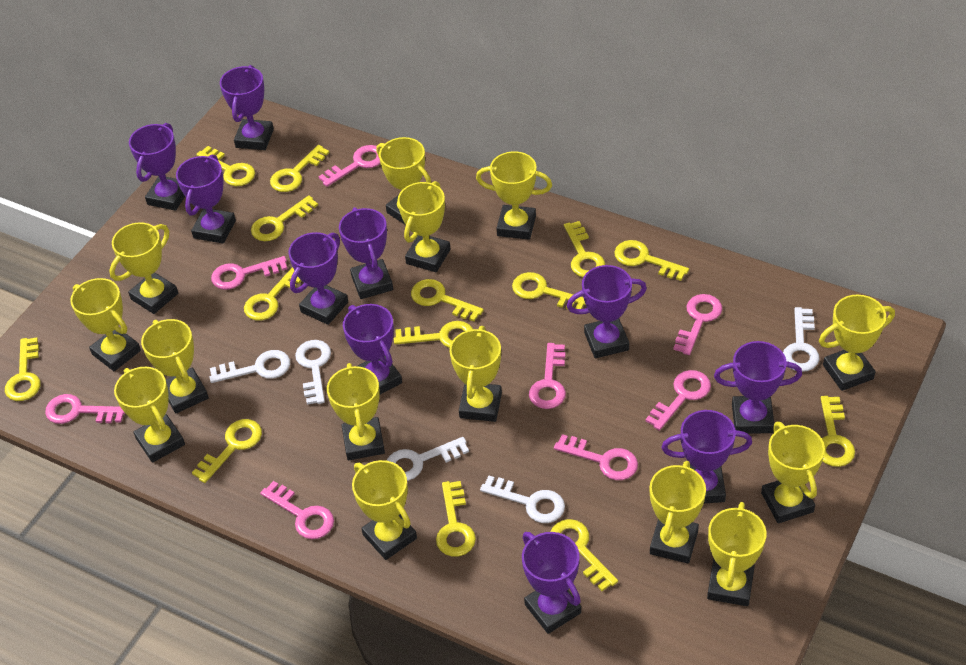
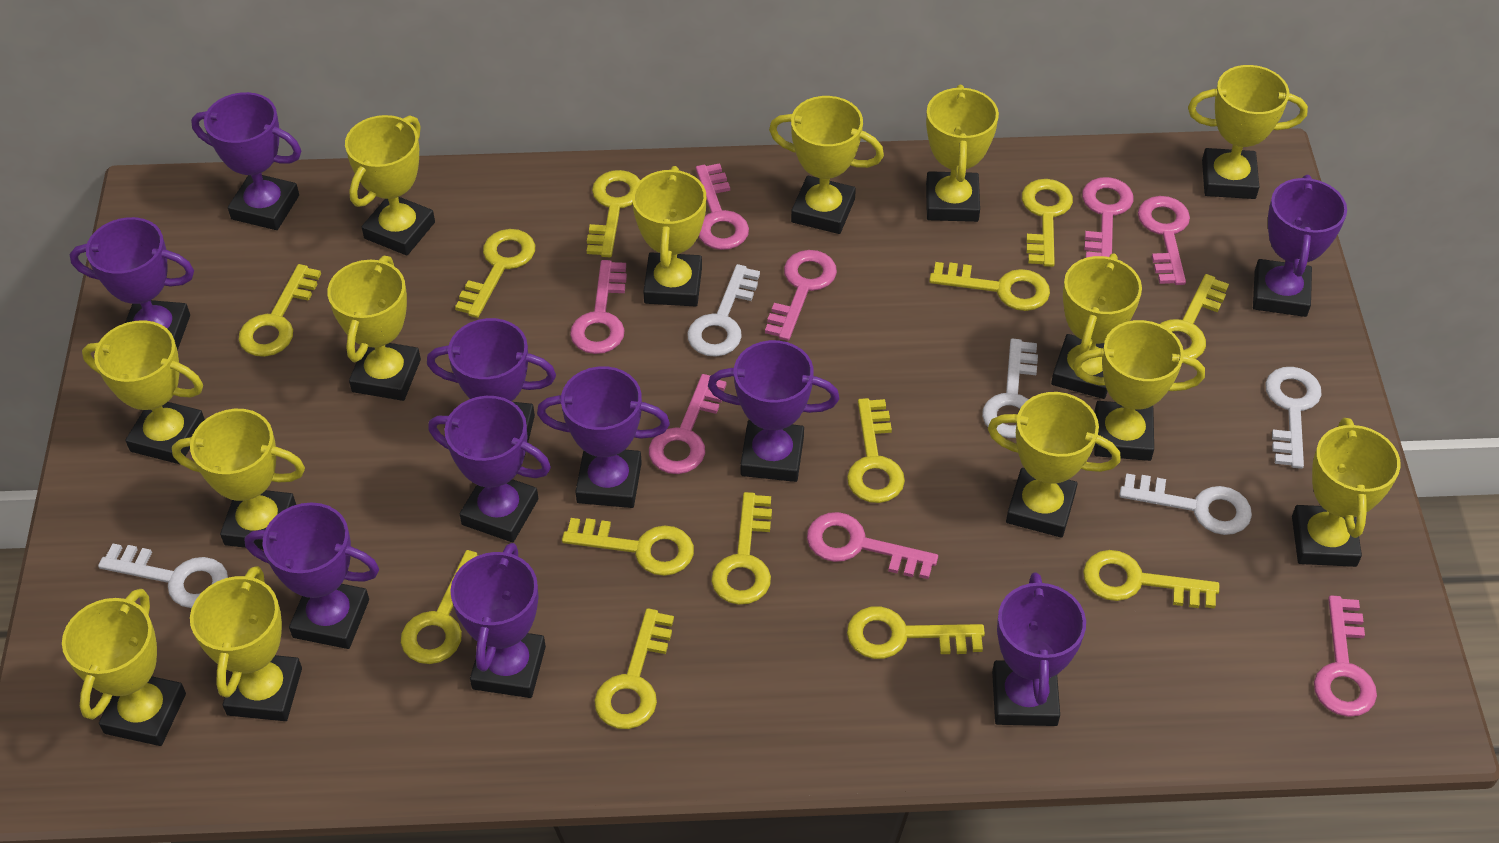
yellow key: 14 -> 13

